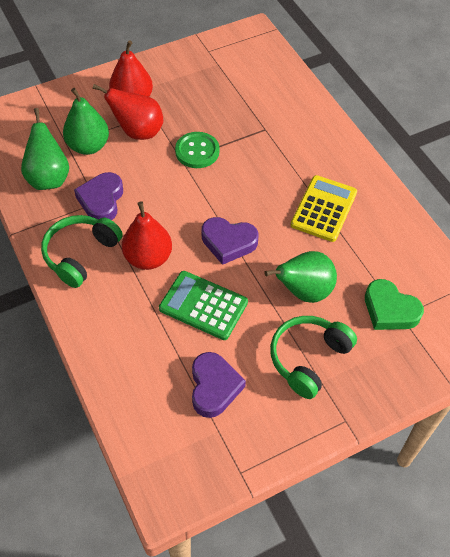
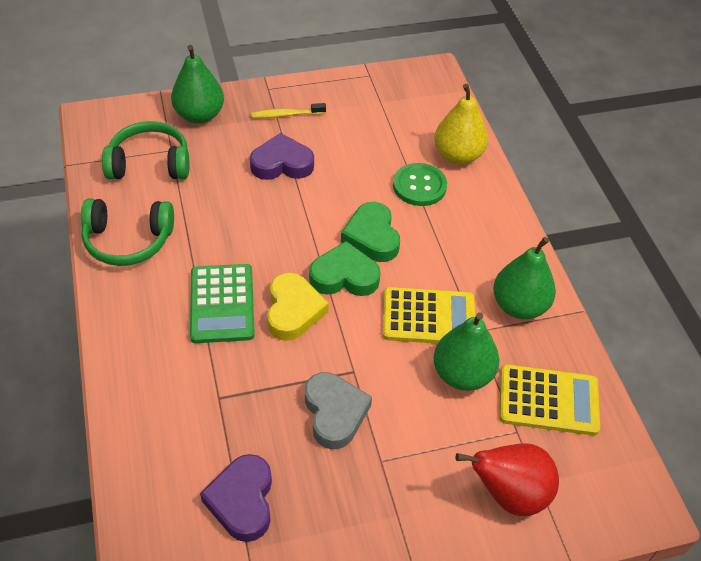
green heart: 1 -> 2
grey heart: 0 -> 1
purple heart: 3 -> 2
red pear: 3 -> 1
yellow calculator: 1 -> 2
yellow heart: 0 -> 1
yellow pear: 0 -> 1
yellow toothbrush: 0 -> 1

